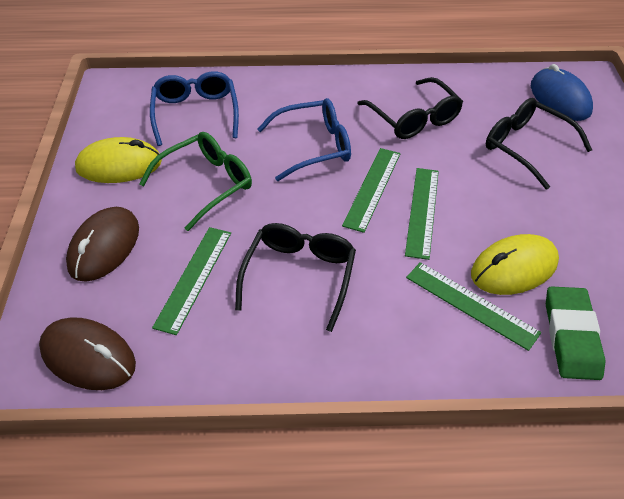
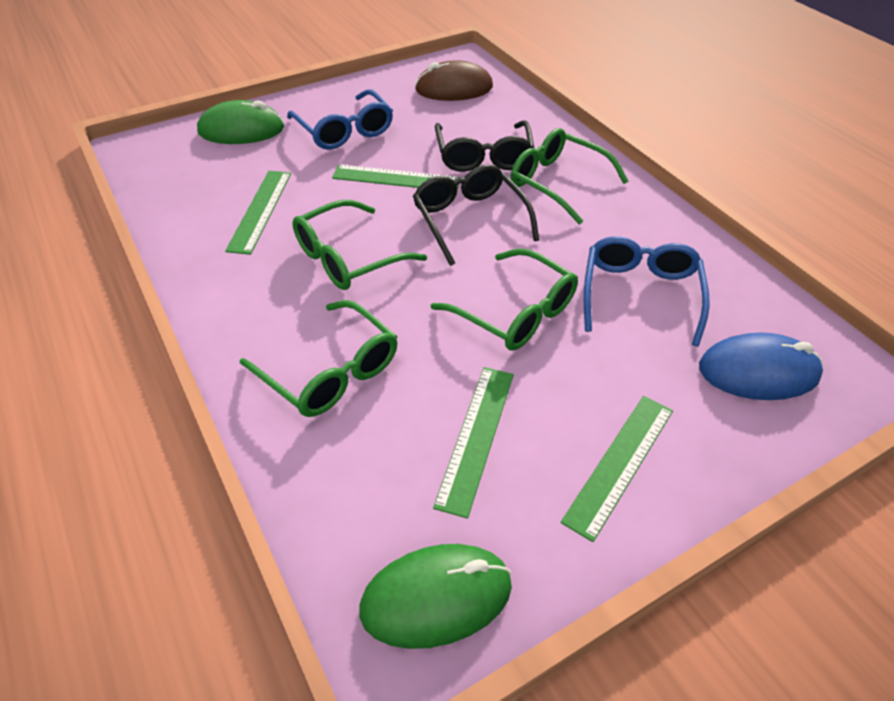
black glasses: 3 -> 2
brown mouse: 2 -> 1
green eraser: 1 -> 0
green glasses: 1 -> 4
green mouse: 0 -> 2
yellow mouse: 2 -> 0

